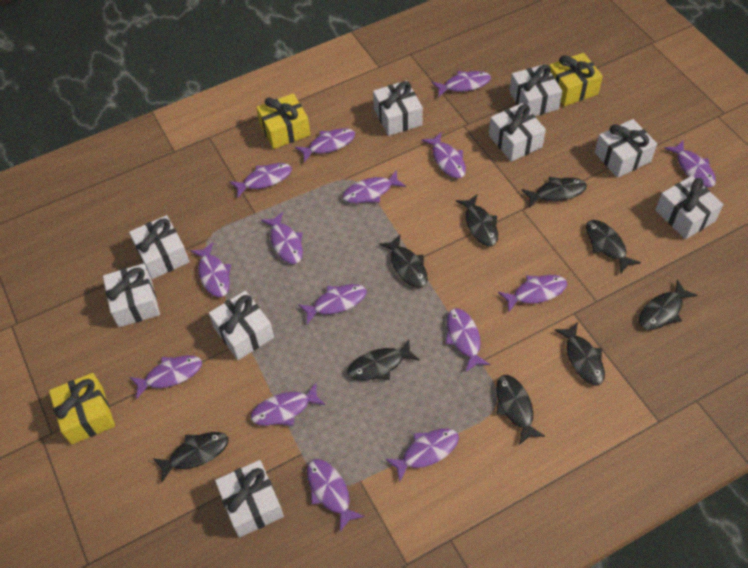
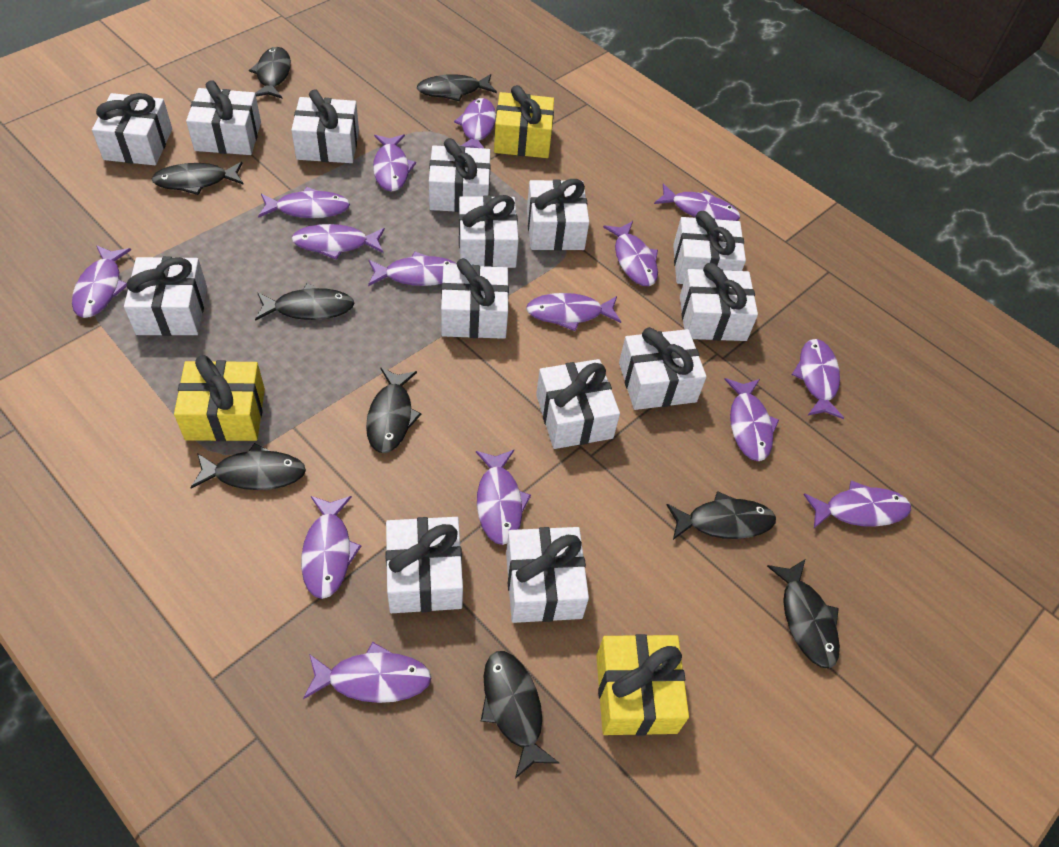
white gift: 9 -> 14

